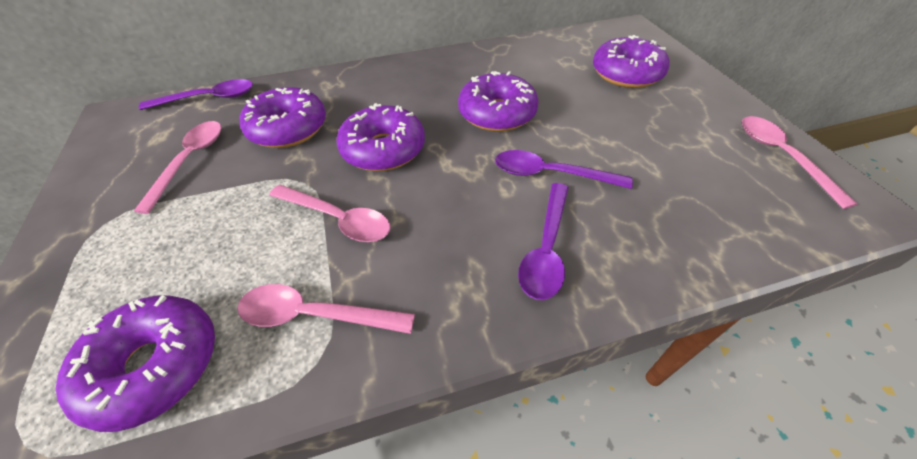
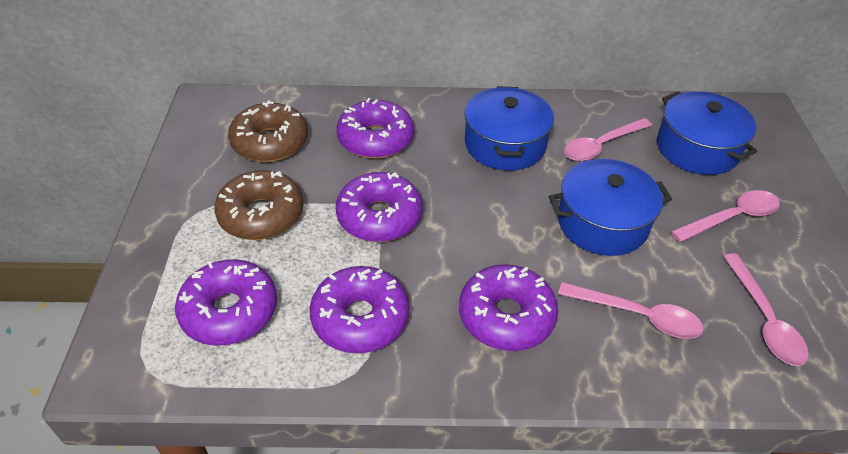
blue pot: 0 -> 3
brown donut: 0 -> 2
purple spoon: 3 -> 0

